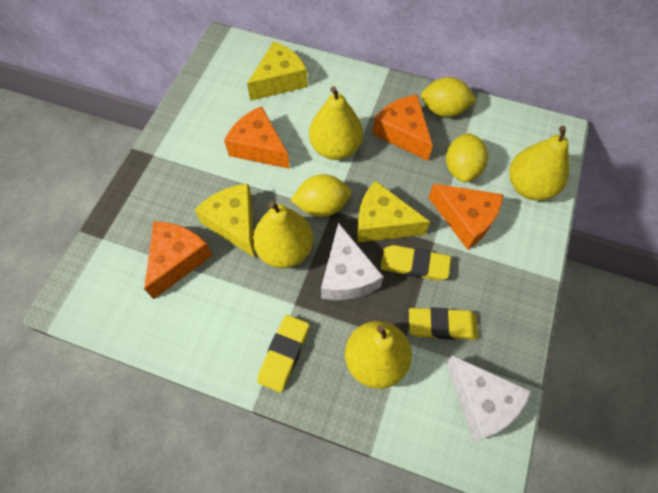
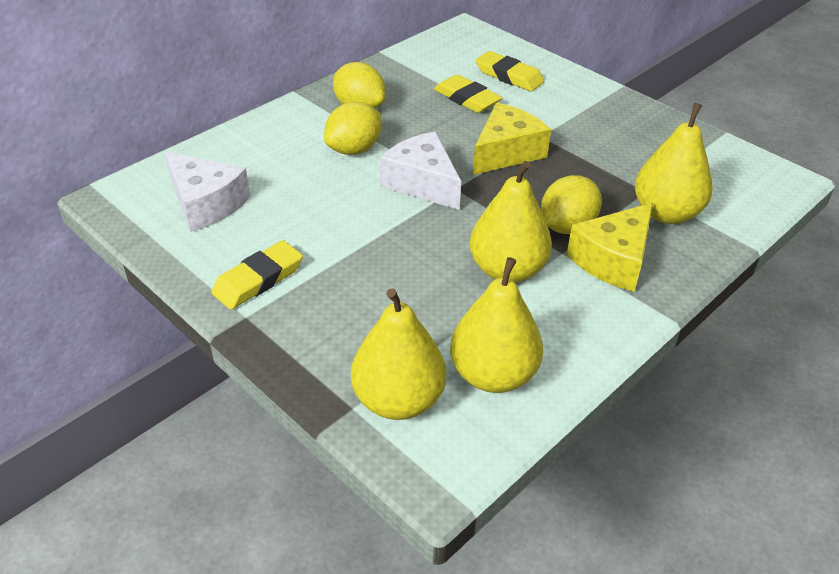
orange cheese: 4 -> 0
yellow cheese: 3 -> 2

